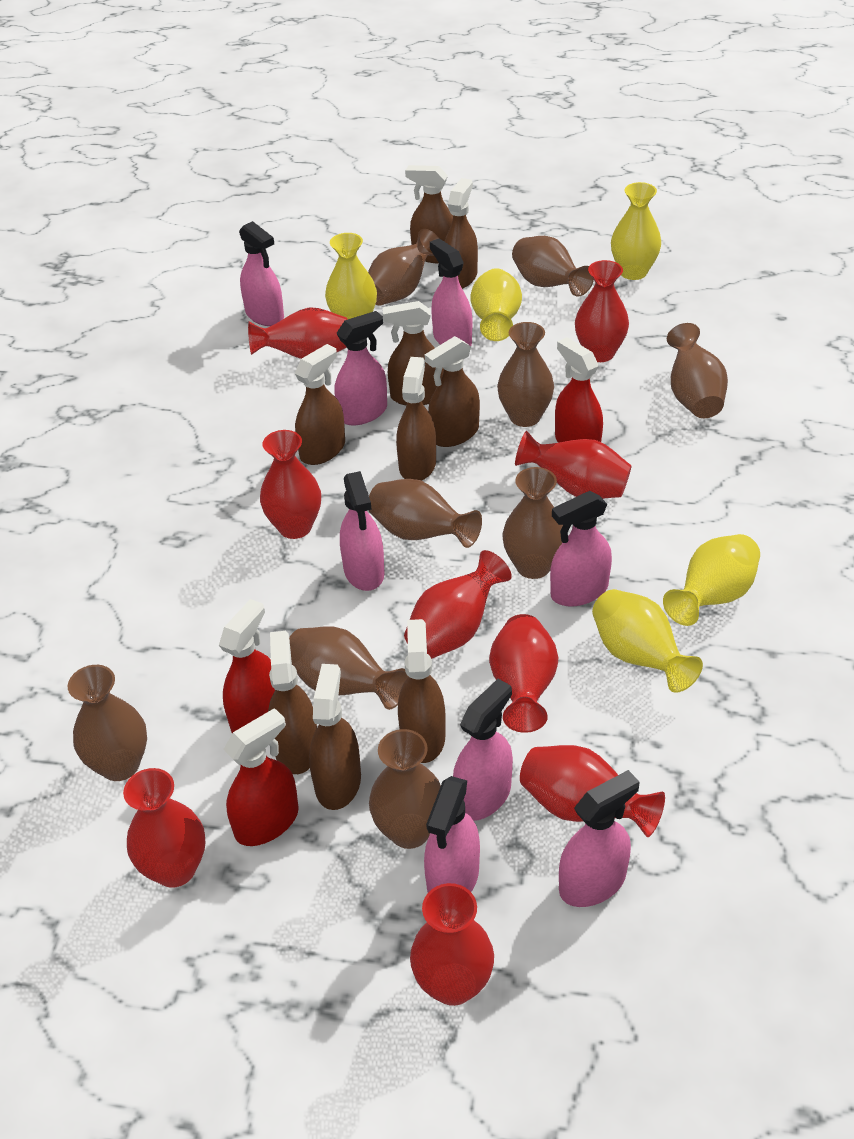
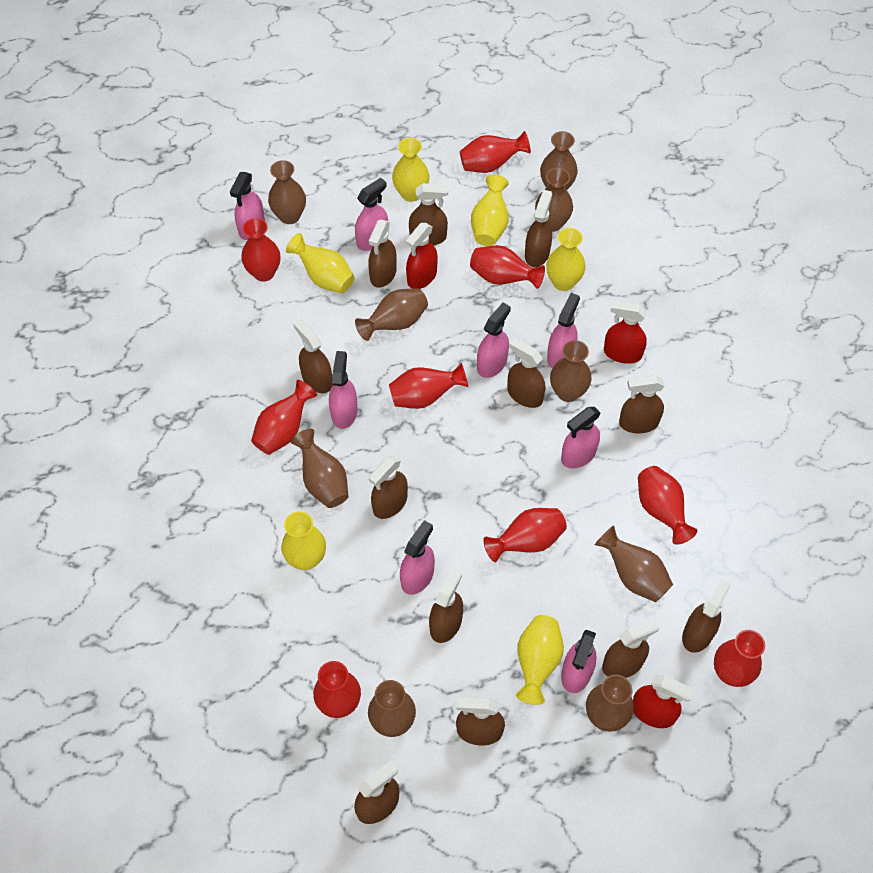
brown spray bottle: 9 -> 12
yellow vase: 5 -> 6

